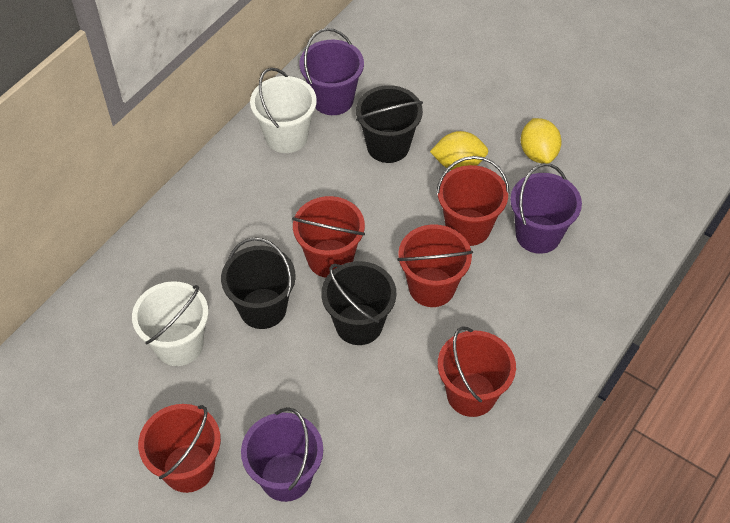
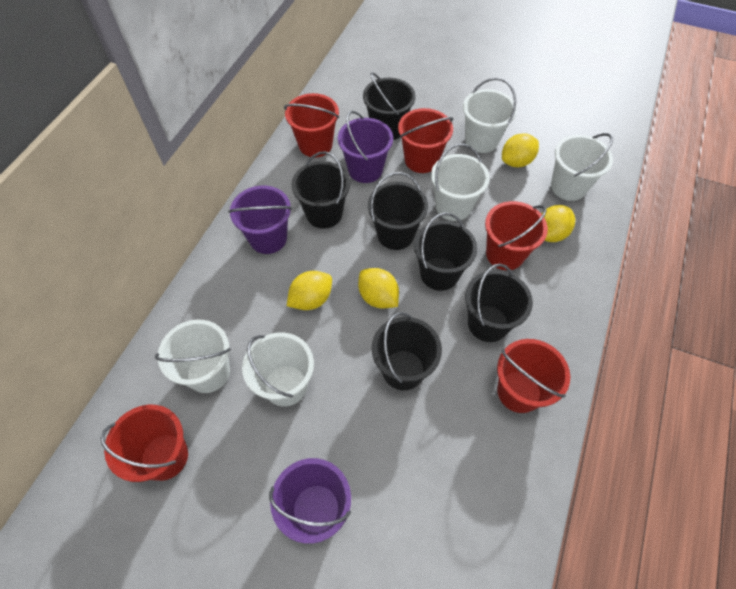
black bucket: 3 -> 6
white bucket: 2 -> 5
yellow lemon: 2 -> 4

